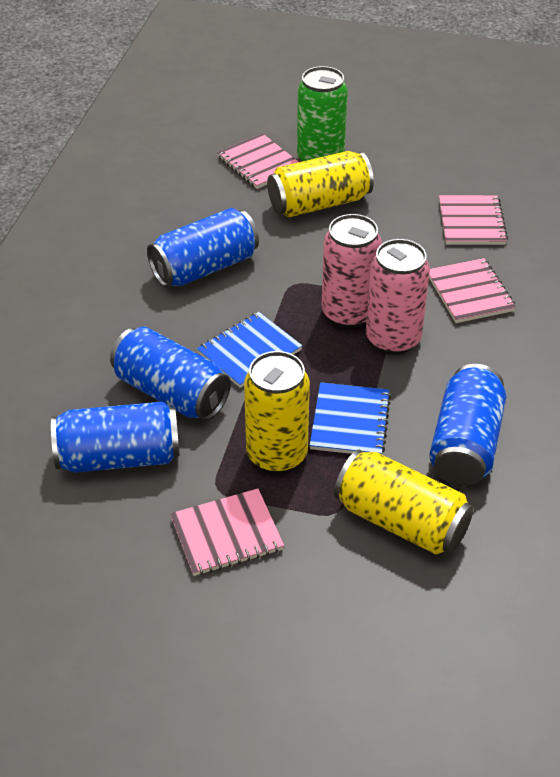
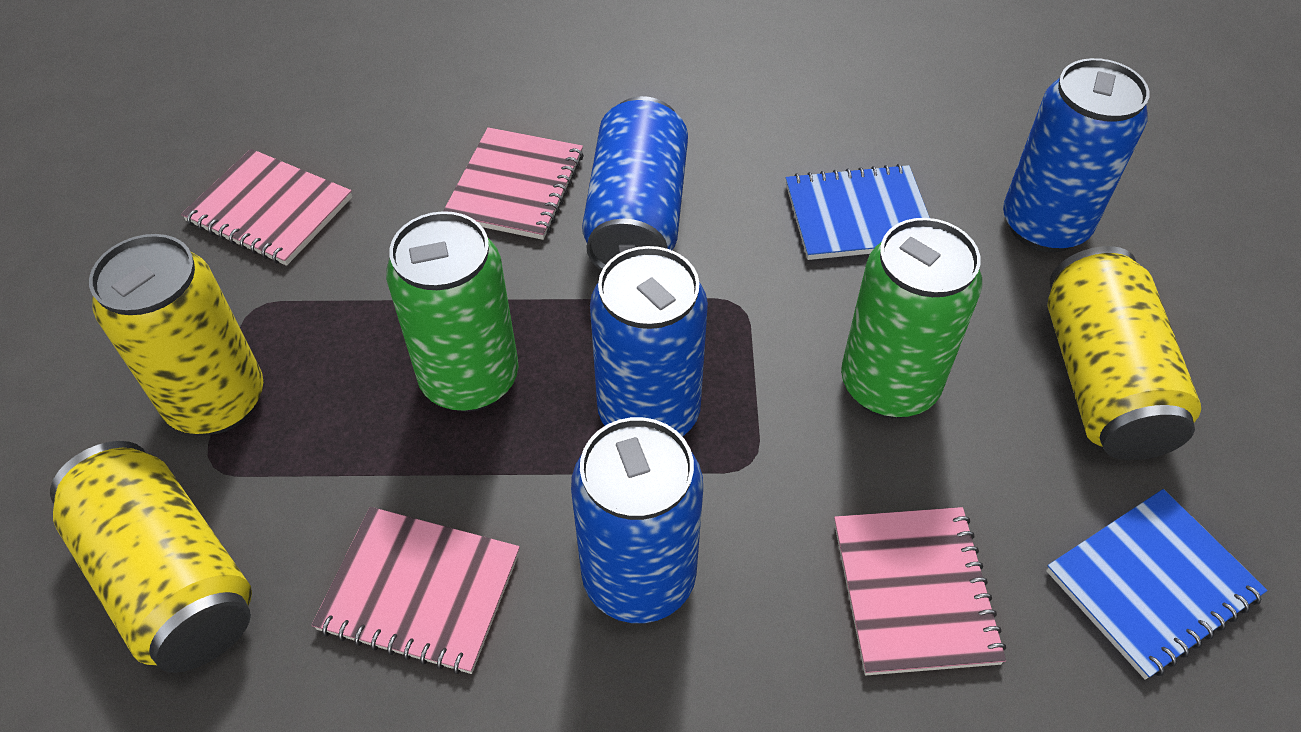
green can: 1 -> 2
pink can: 2 -> 0

